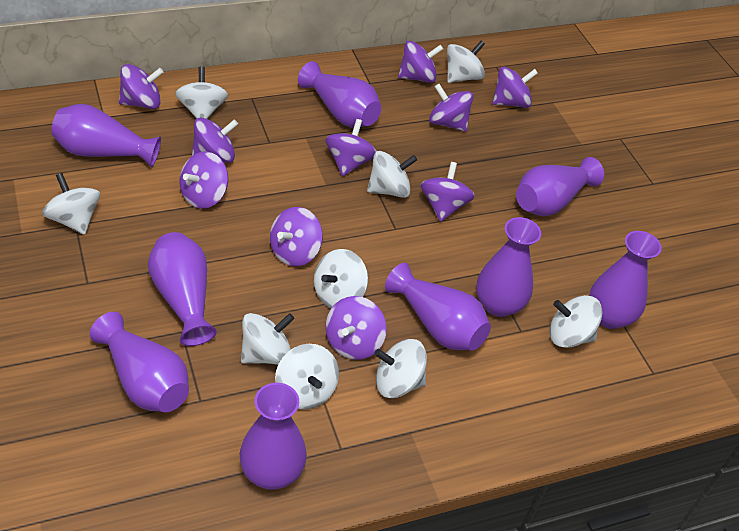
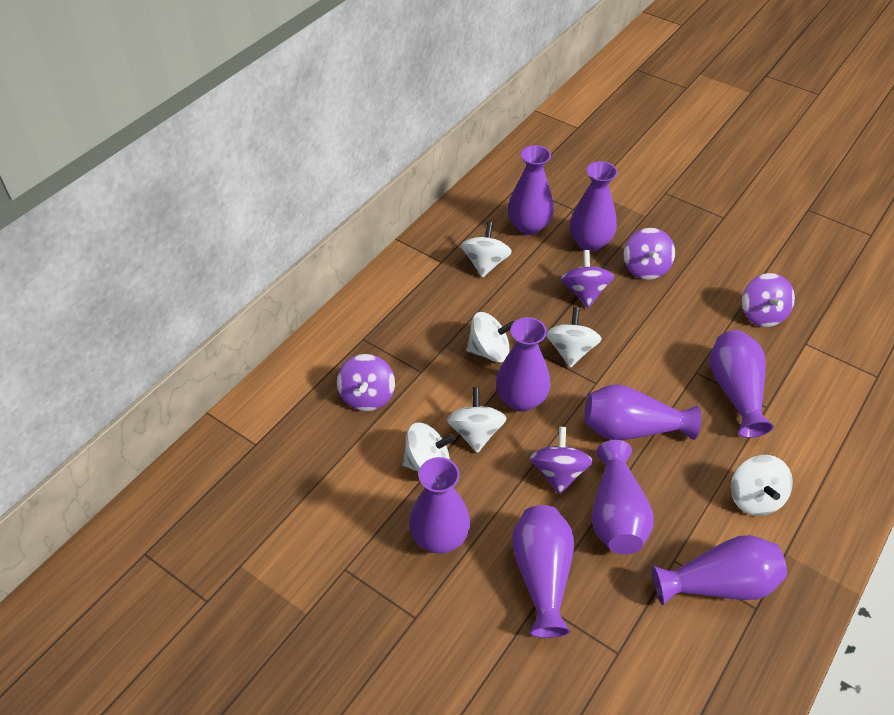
purple spinning top: 10 -> 5
white spinning top: 9 -> 6

